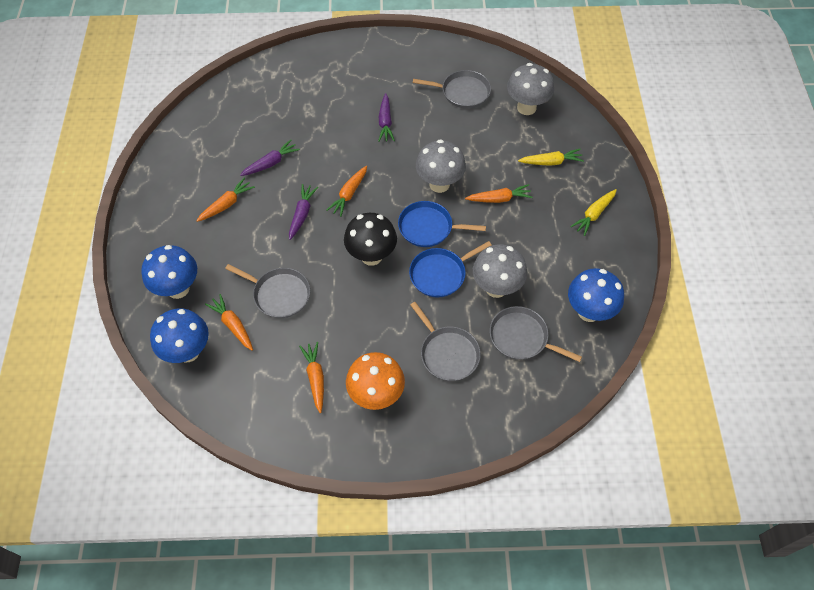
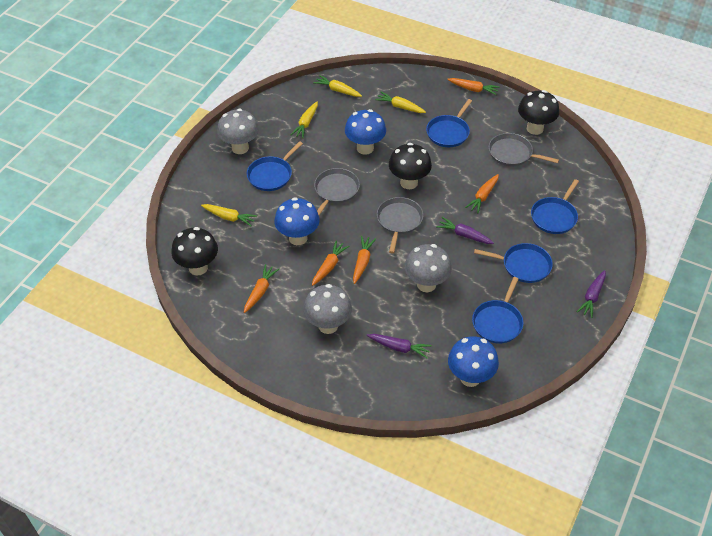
black mushroom: 1 -> 3
blue pan: 2 -> 5
grey pan: 4 -> 3
orange mushroom: 1 -> 0
yellow carrot: 2 -> 4

